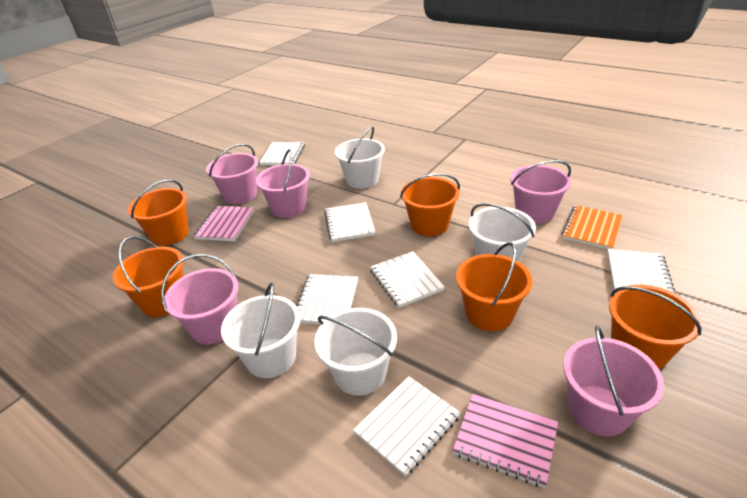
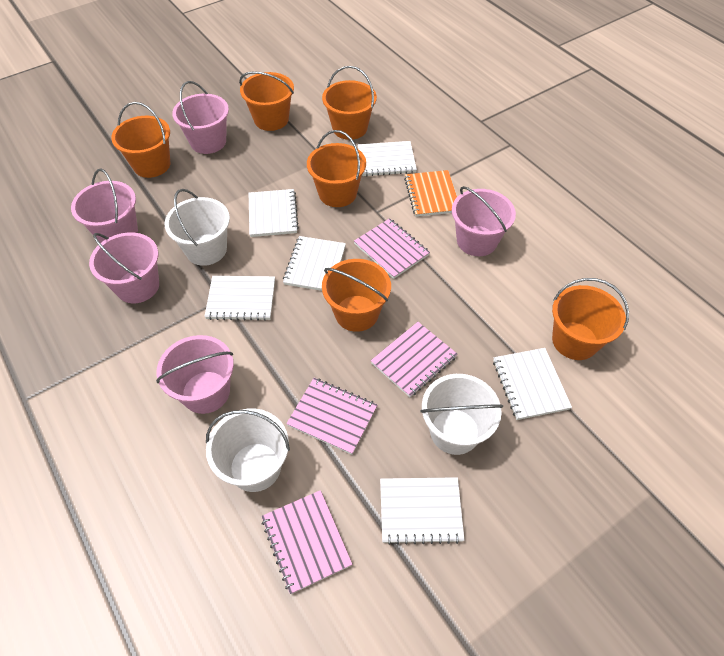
orange bucket: 5 -> 6
pink notebook: 2 -> 4
white bucket: 4 -> 3

